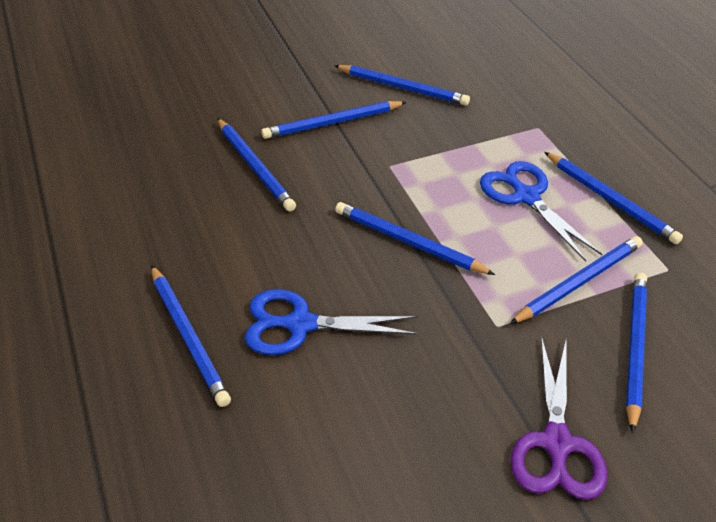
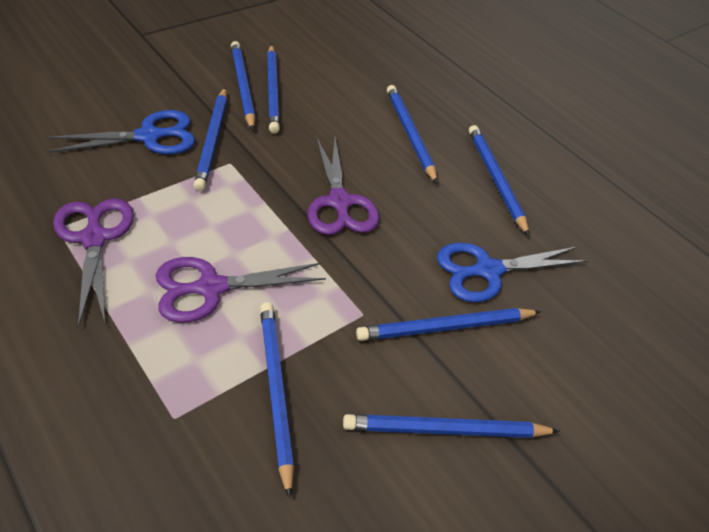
purple scissors: 1 -> 3

